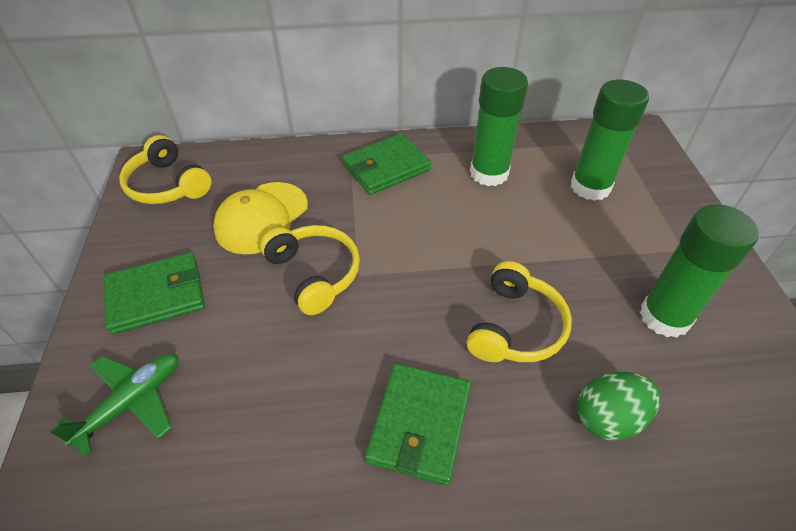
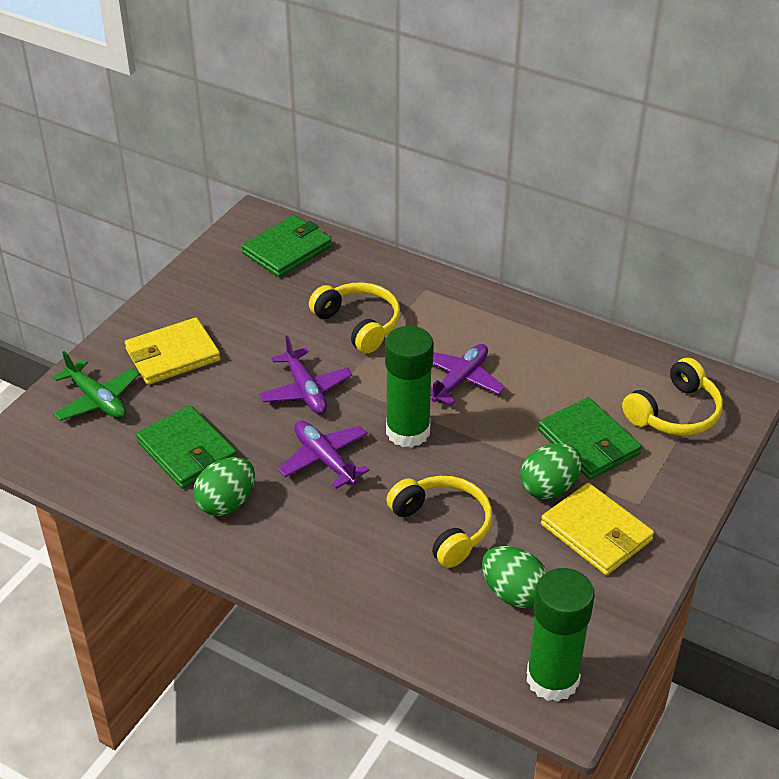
green egg: 1 -> 3
green glue stick: 3 -> 2
purple plane: 0 -> 3
yellow cap: 1 -> 0
yellow wallet: 0 -> 2

